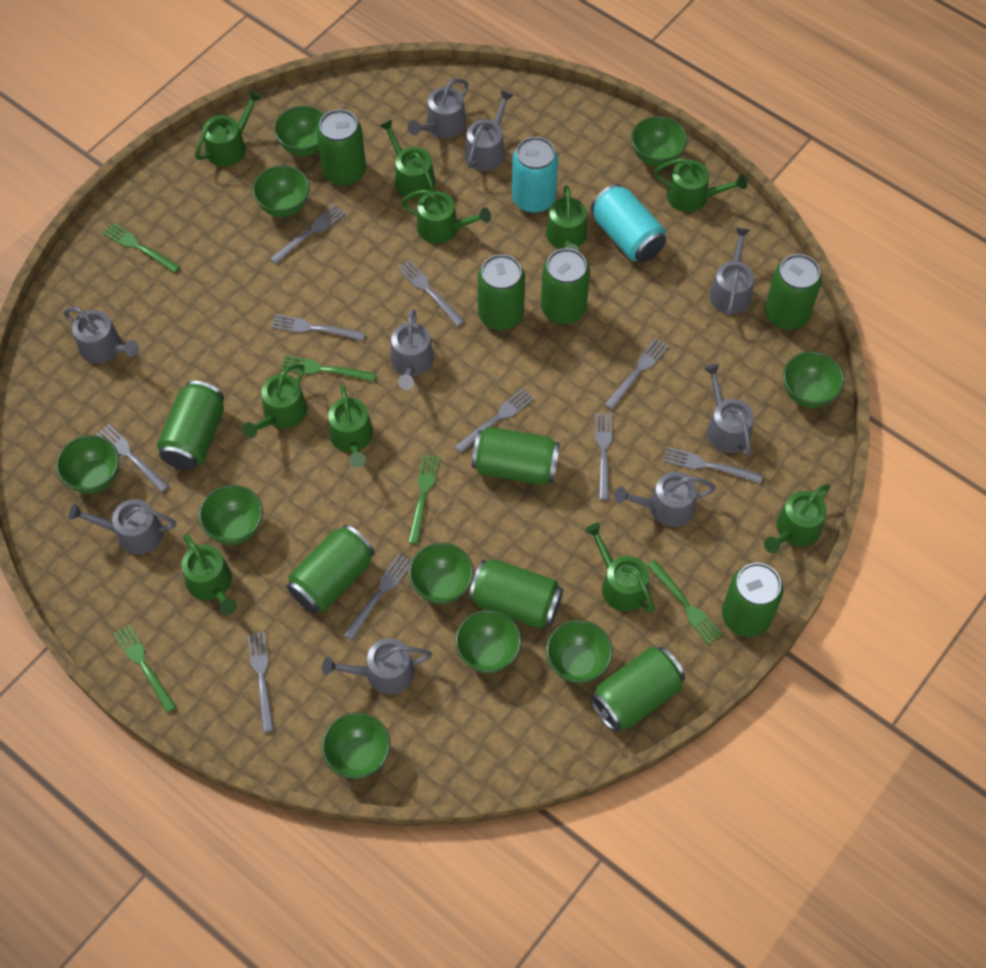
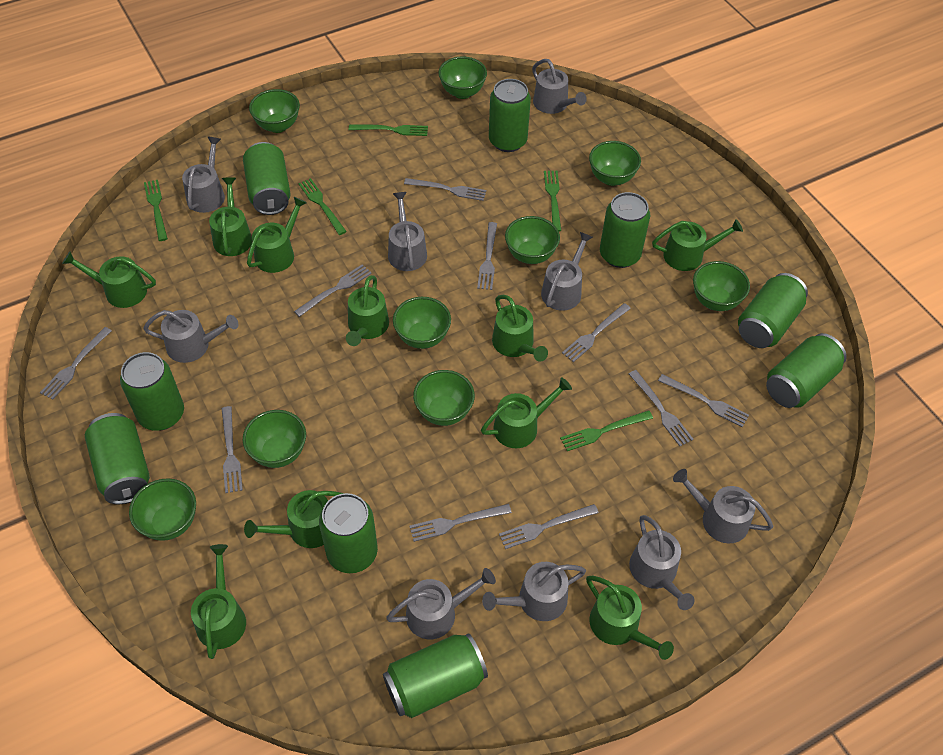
green bowl: 10 -> 9
green can: 10 -> 9
turquoise can: 2 -> 0

